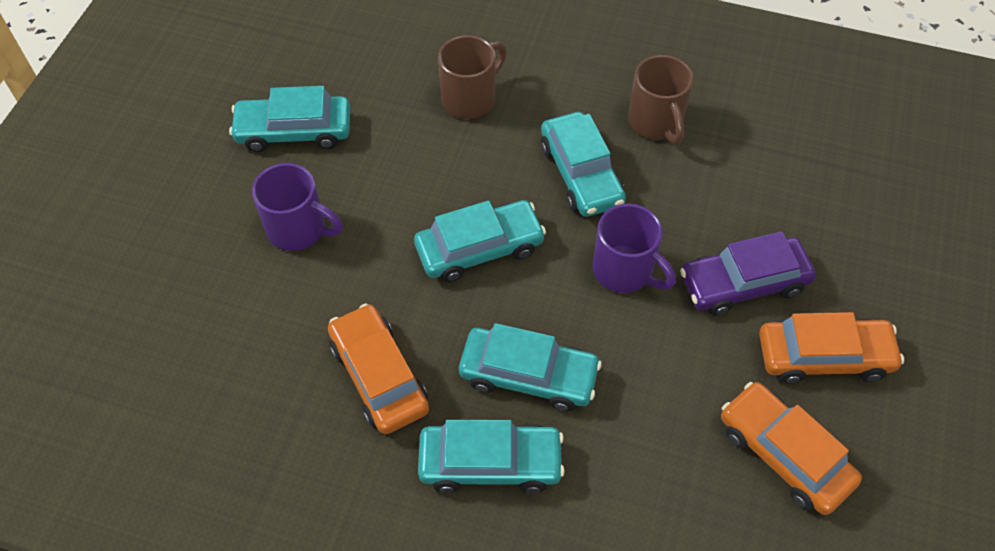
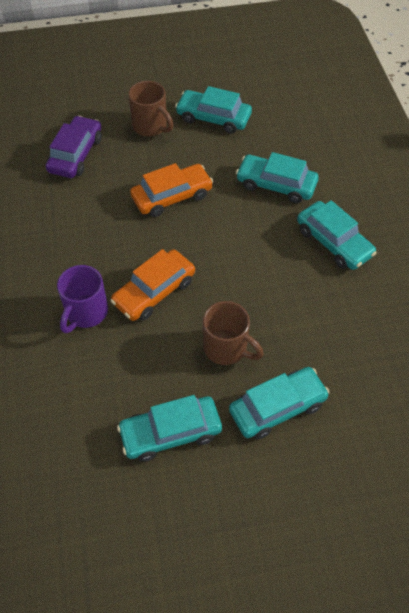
orange car: 3 -> 2
purple mug: 2 -> 1

